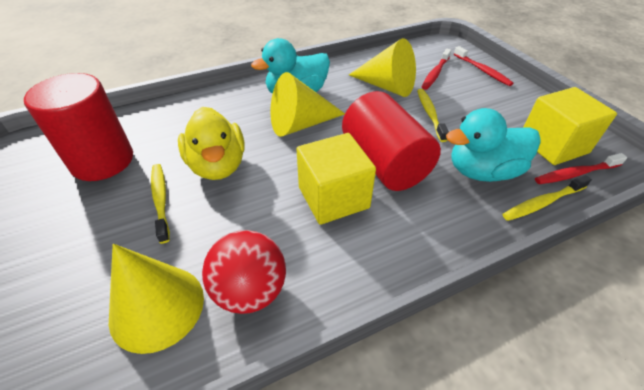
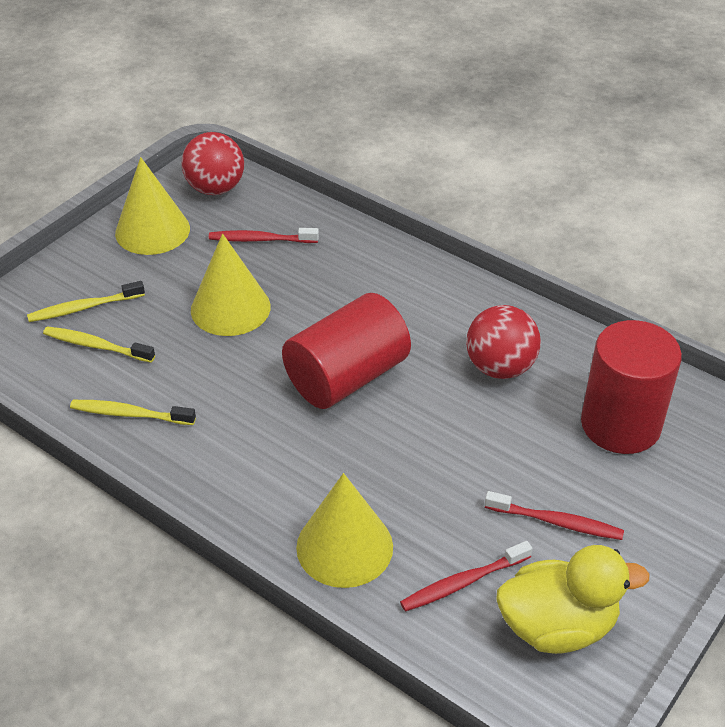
red ball: 1 -> 2
turquoise duck: 2 -> 0
yellow cube: 2 -> 0

